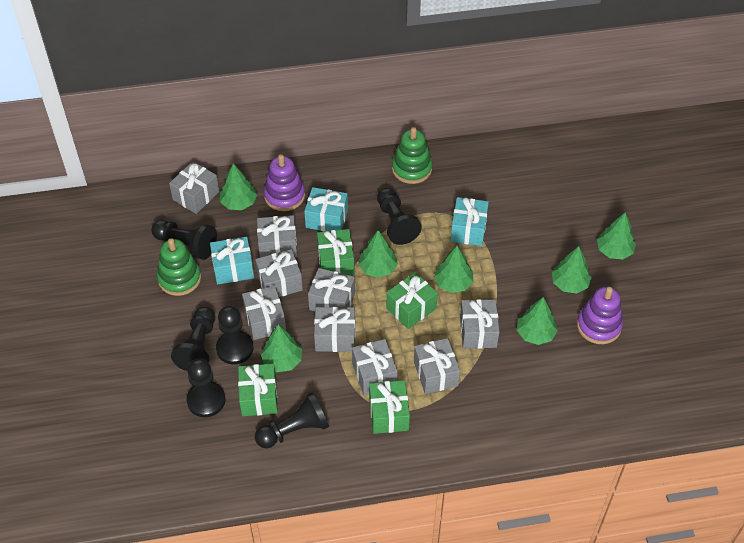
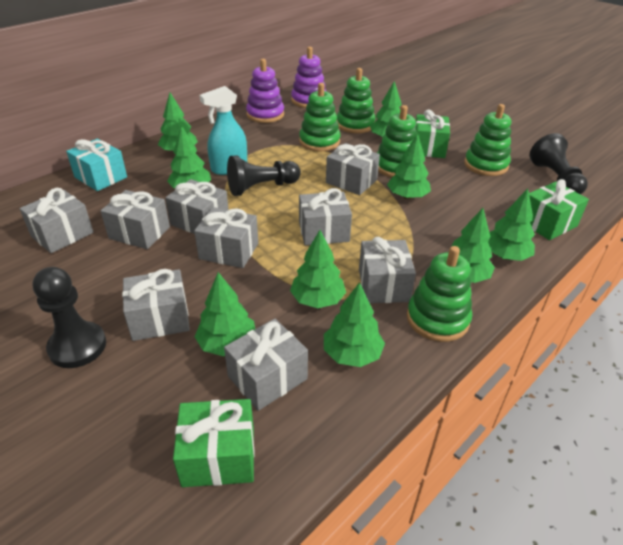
black pawn: 6 -> 3
green gift: 4 -> 3
green stacking toy: 2 -> 5
green tree: 7 -> 9
turquoise gift: 3 -> 1
turquoise spray bottle: 0 -> 1

